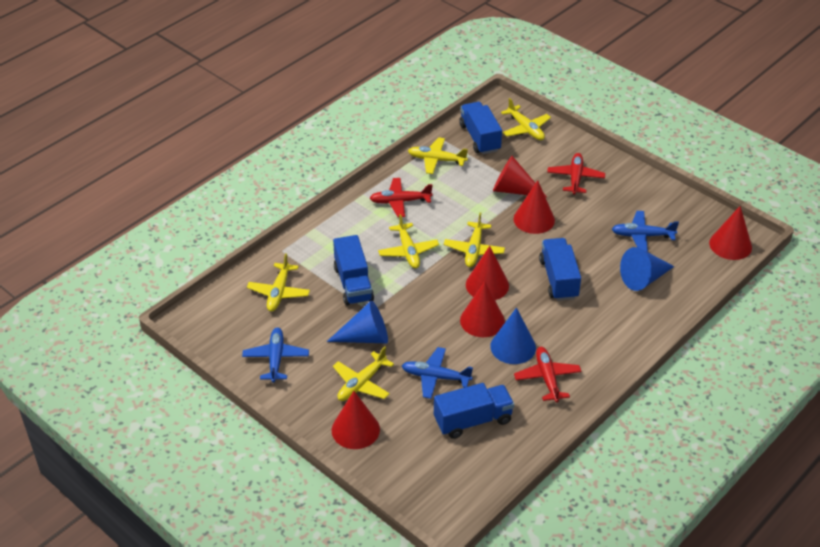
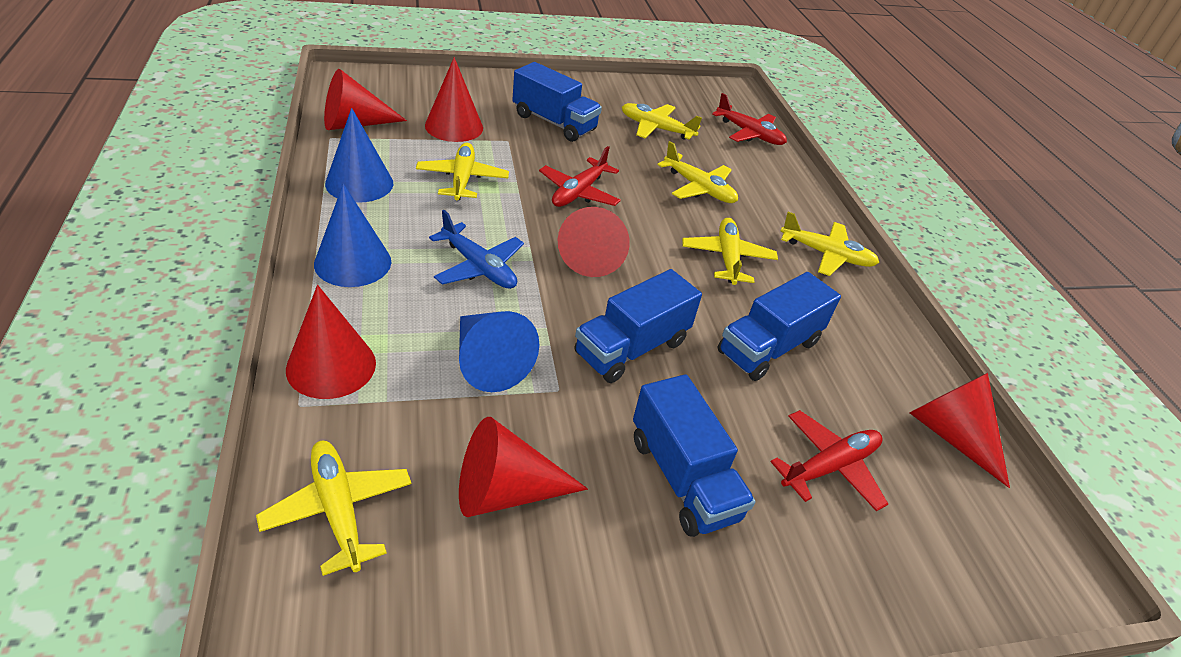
blue plane: 3 -> 1

